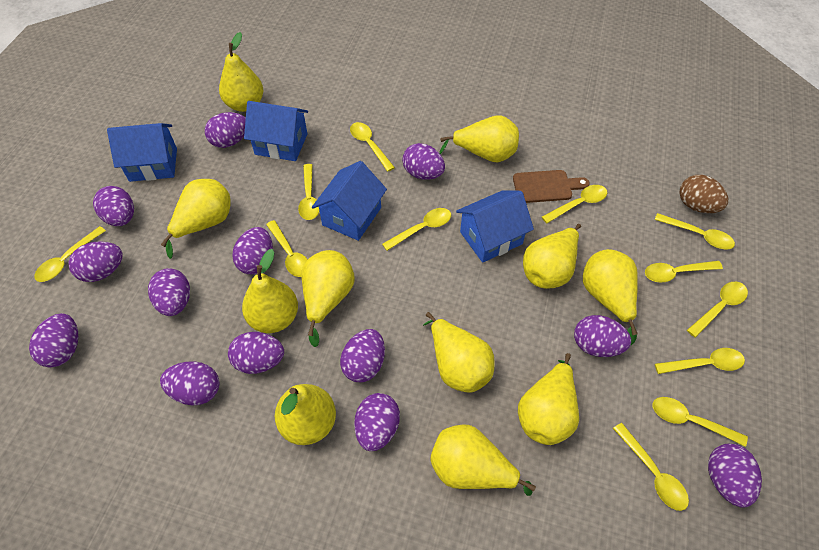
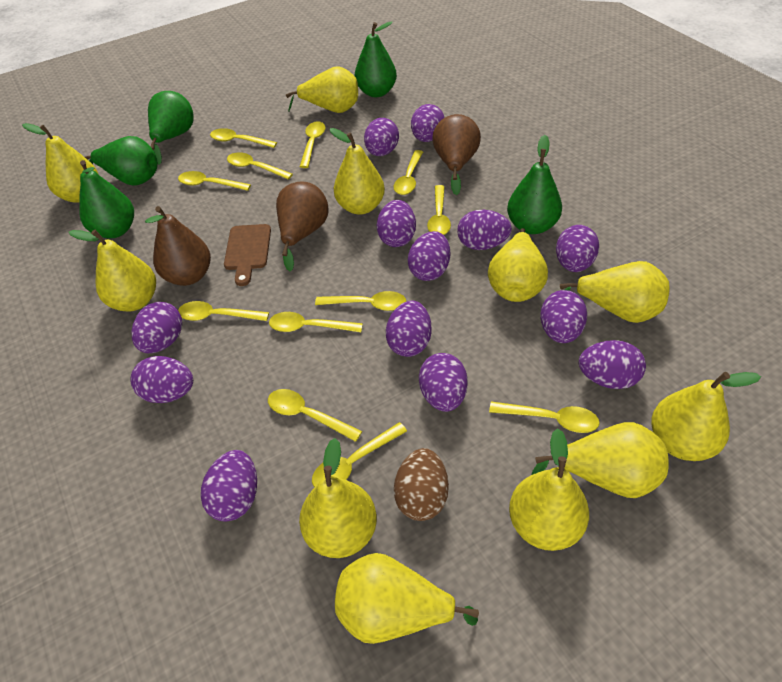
blue house: 4 -> 0
brown pear: 0 -> 3
green pear: 0 -> 5

